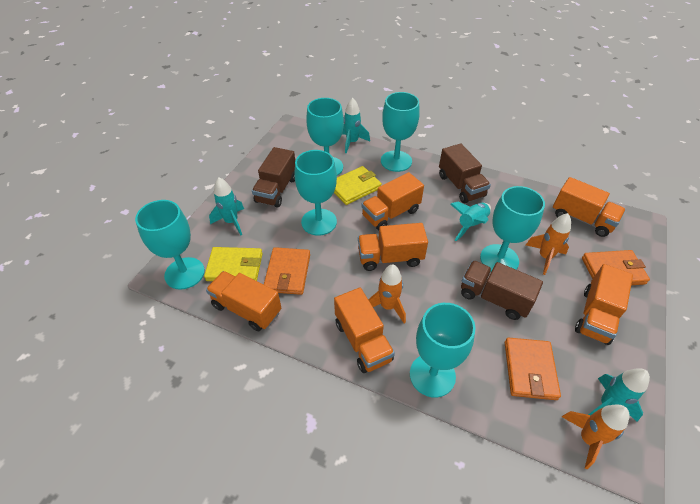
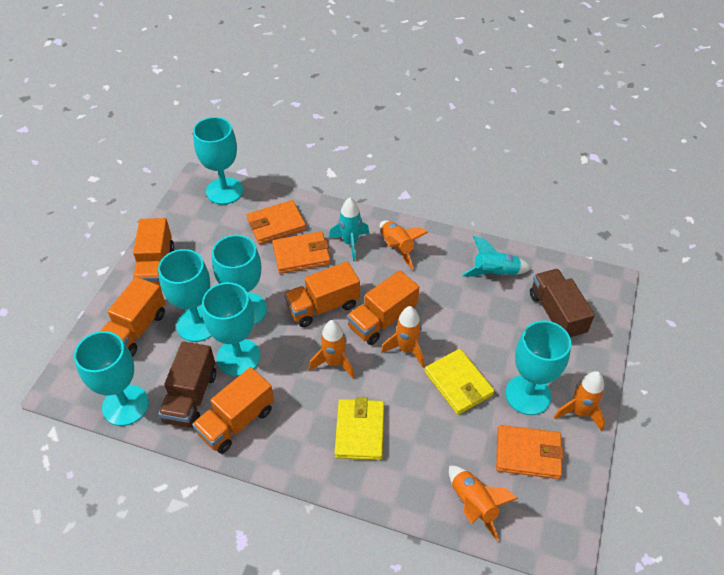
brown truck: 3 -> 2
orange rocket: 3 -> 5
orange truck: 6 -> 5
turquoise rocket: 4 -> 2

